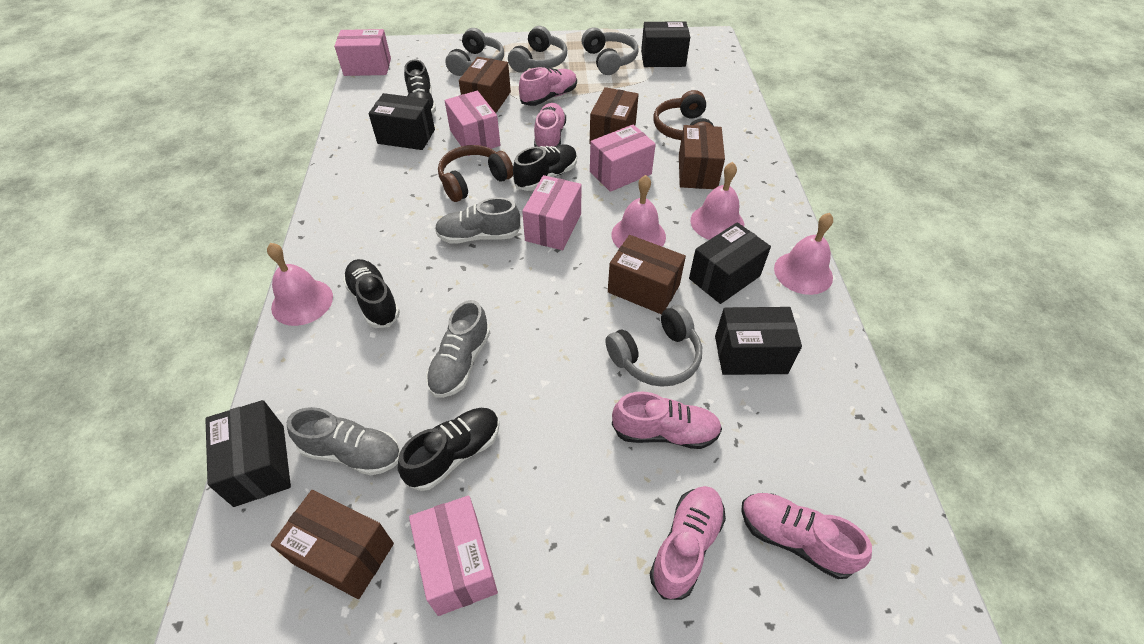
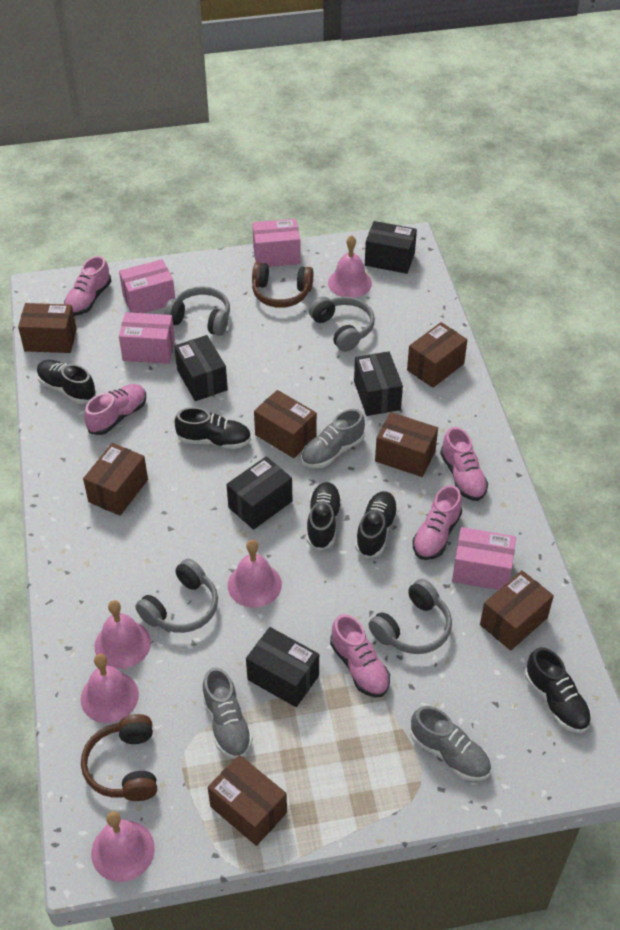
black shoe: 4 -> 5
brown box: 5 -> 7
pink bell: 4 -> 5
pink box: 5 -> 4

